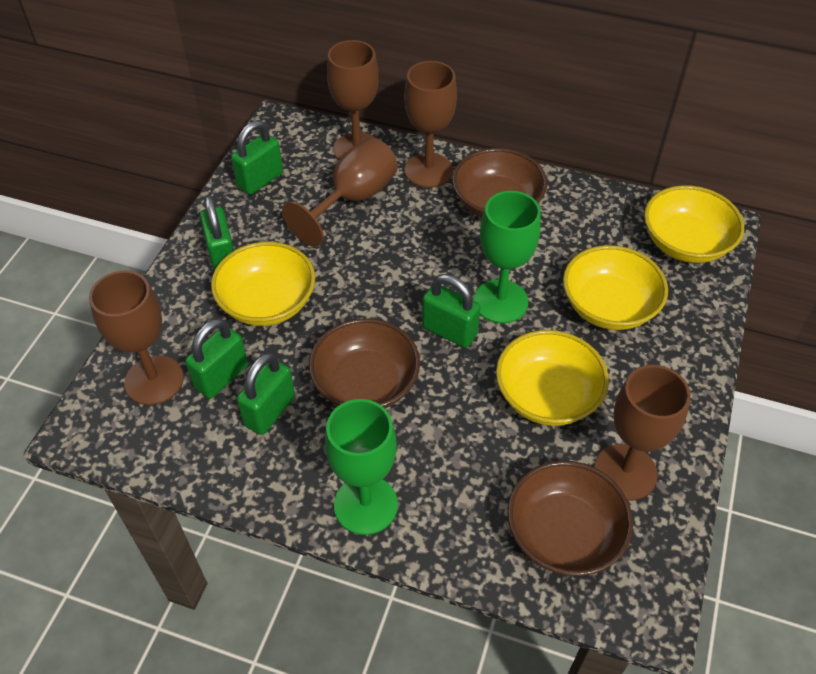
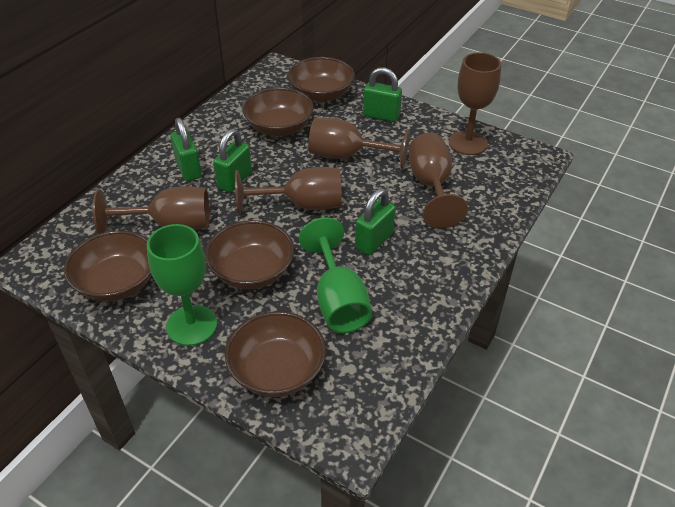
brown bowl: 3 -> 5
green padlock: 5 -> 4
yellow bowl: 4 -> 0

